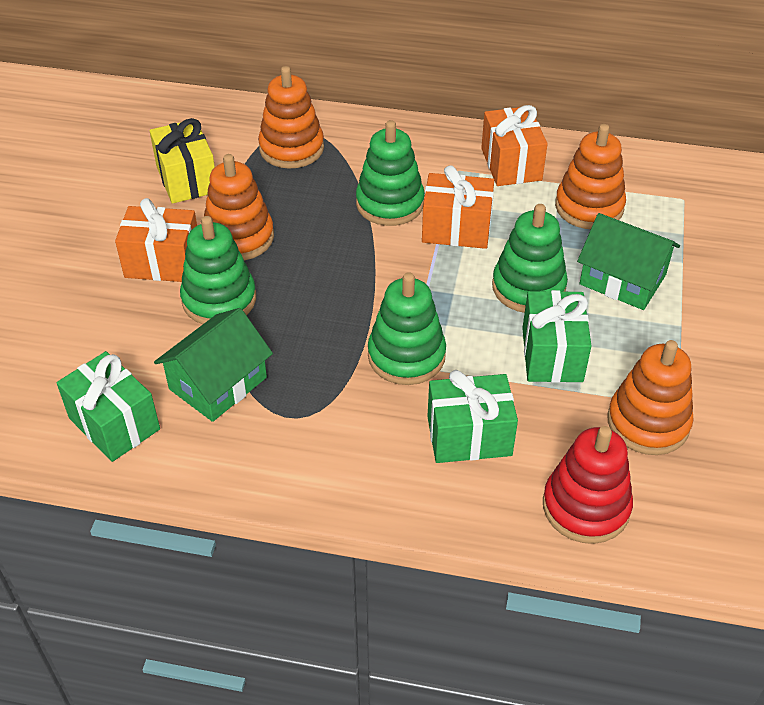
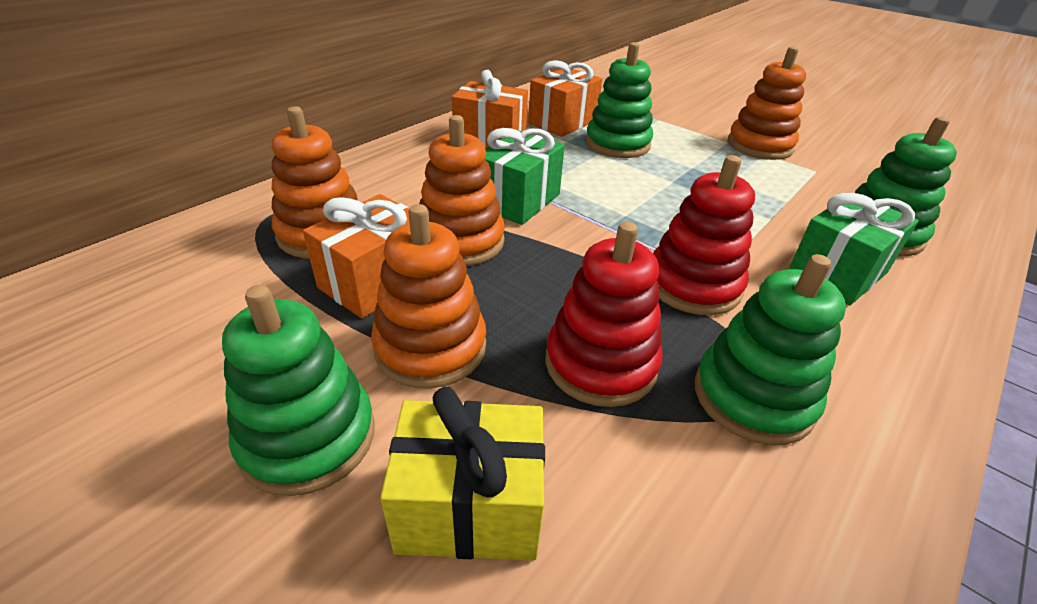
green gift: 3 -> 2
green house: 2 -> 0
red stacking toy: 1 -> 2

